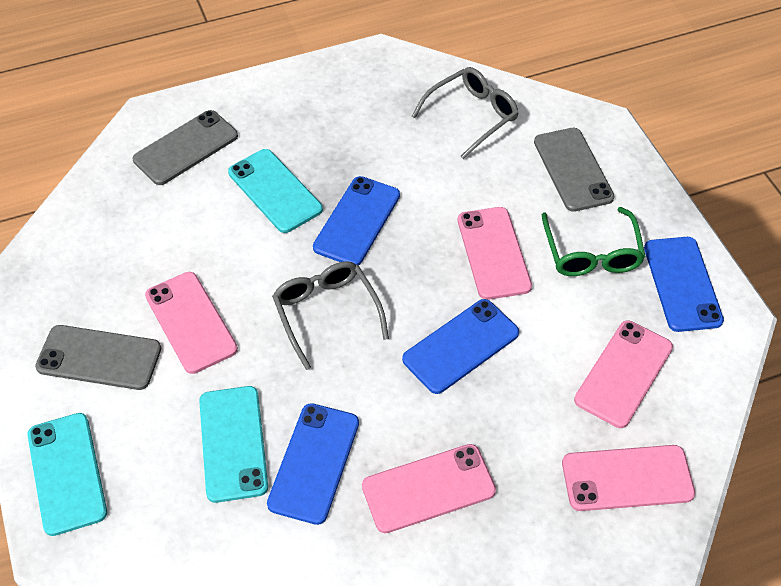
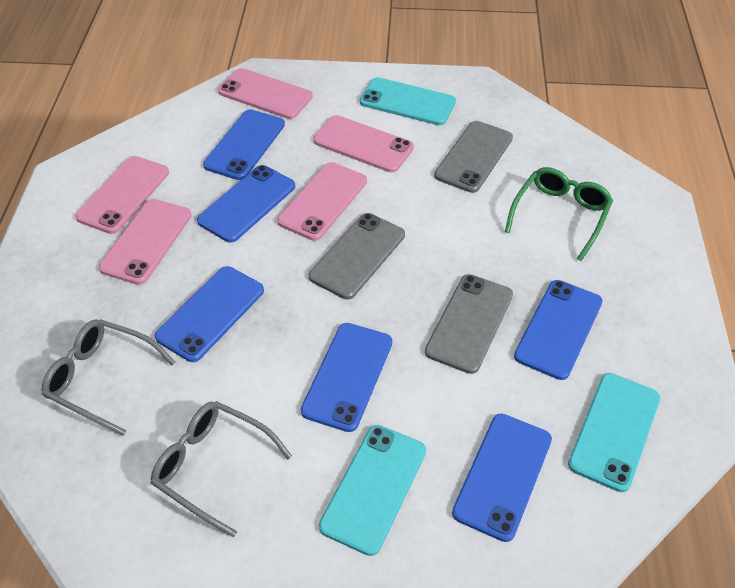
blue phone: 4 -> 6

